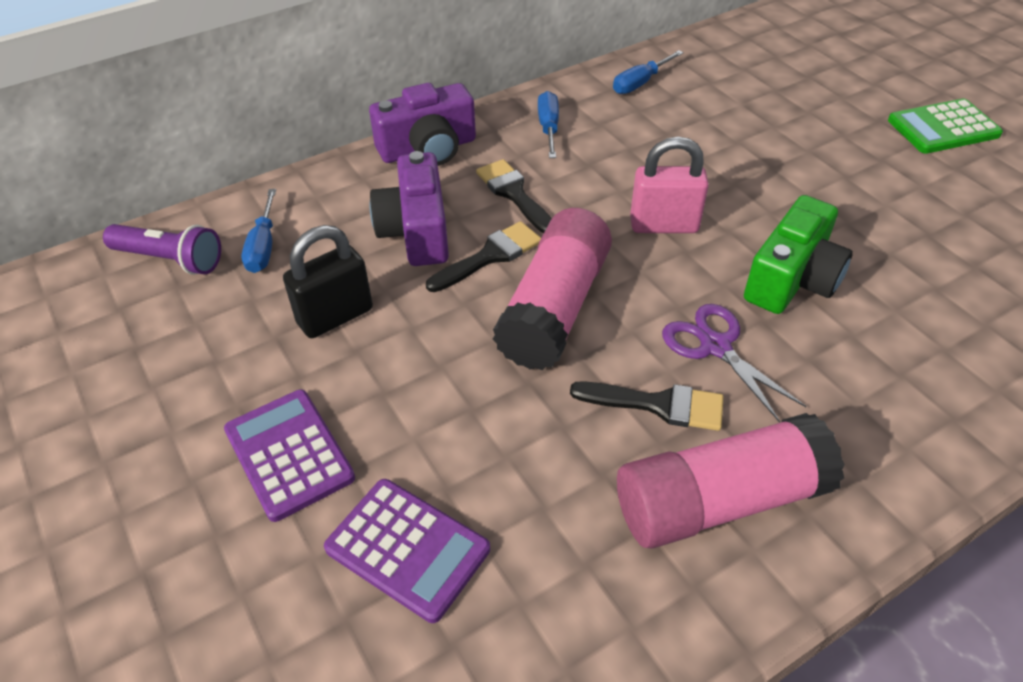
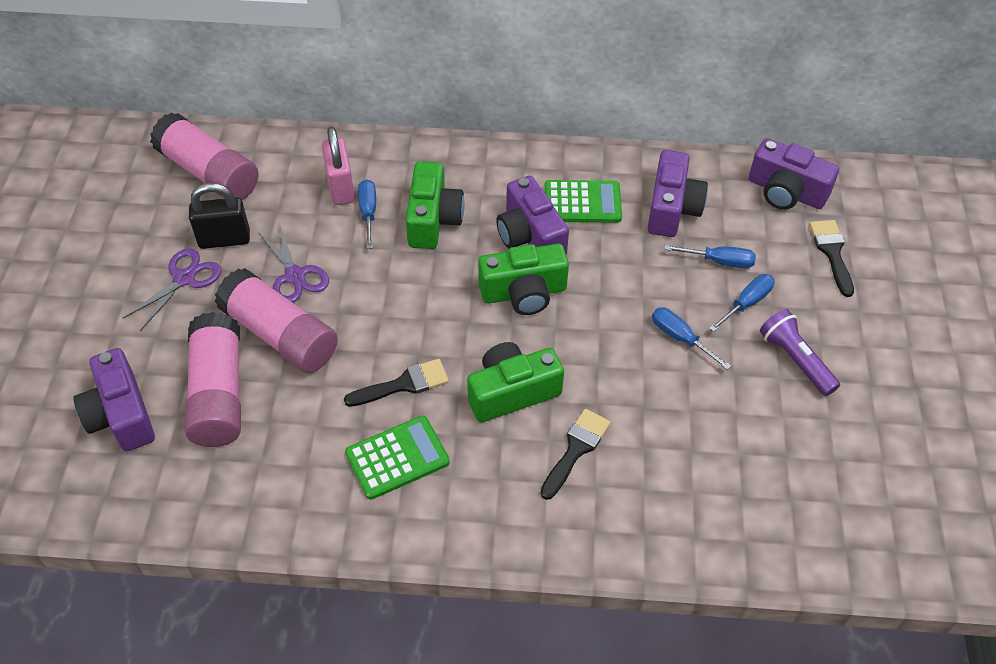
blue screwdriver: 3 -> 4
green calculator: 1 -> 2
green camera: 1 -> 3
pink glue stick: 2 -> 3
purple calculator: 2 -> 0
purple camera: 2 -> 4
purple scissors: 1 -> 2

